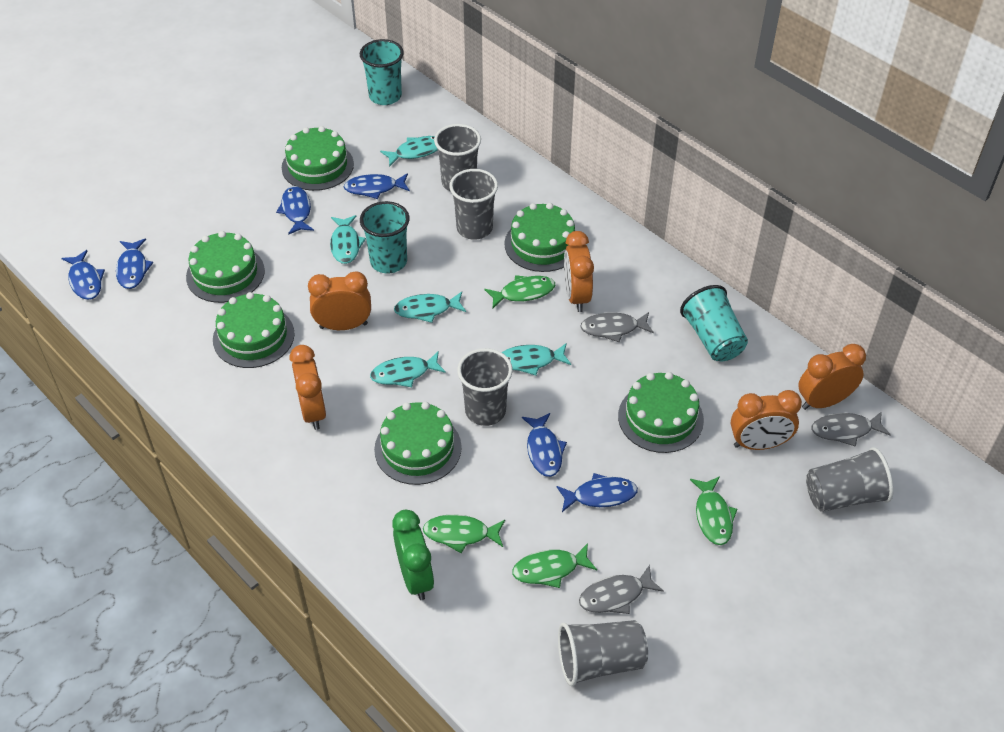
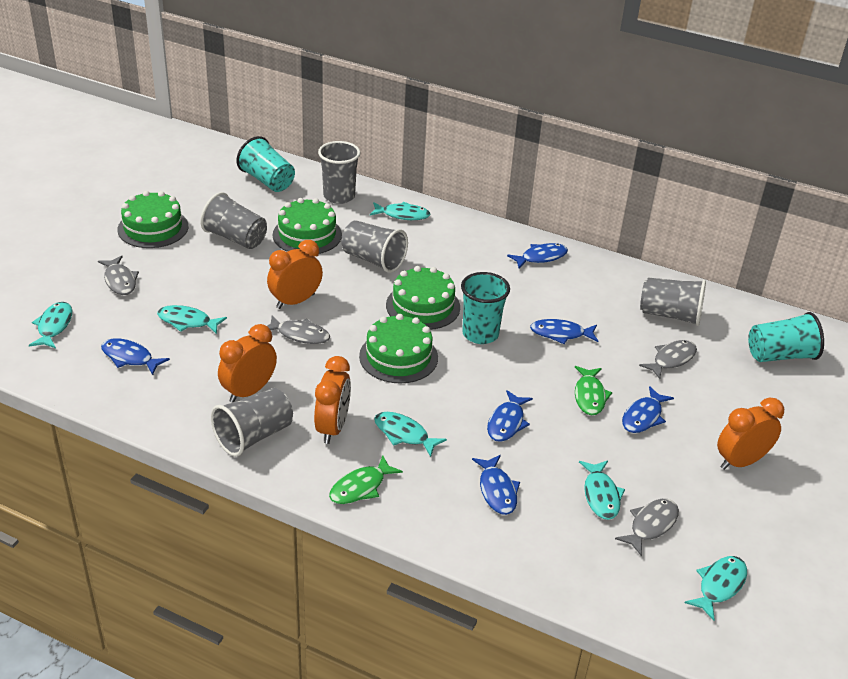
green cake: 6 -> 4
green clock: 1 -> 0
green fish: 4 -> 2
grey fish: 3 -> 4
orange clock: 5 -> 4
turquoise fish: 5 -> 6

